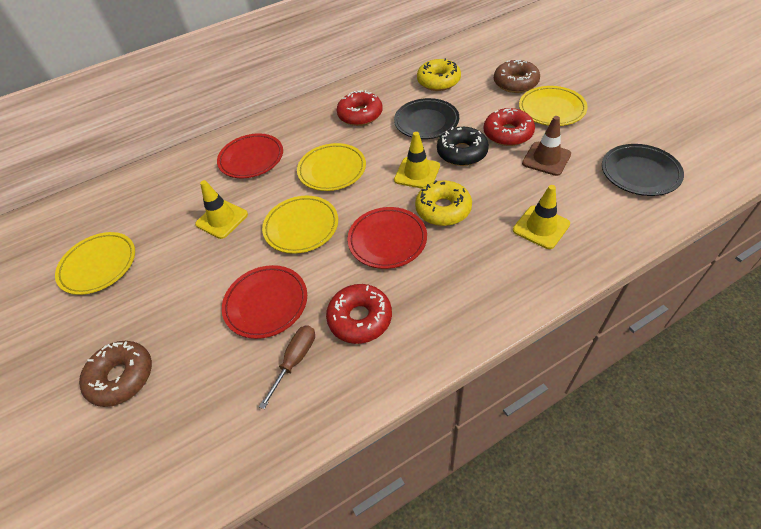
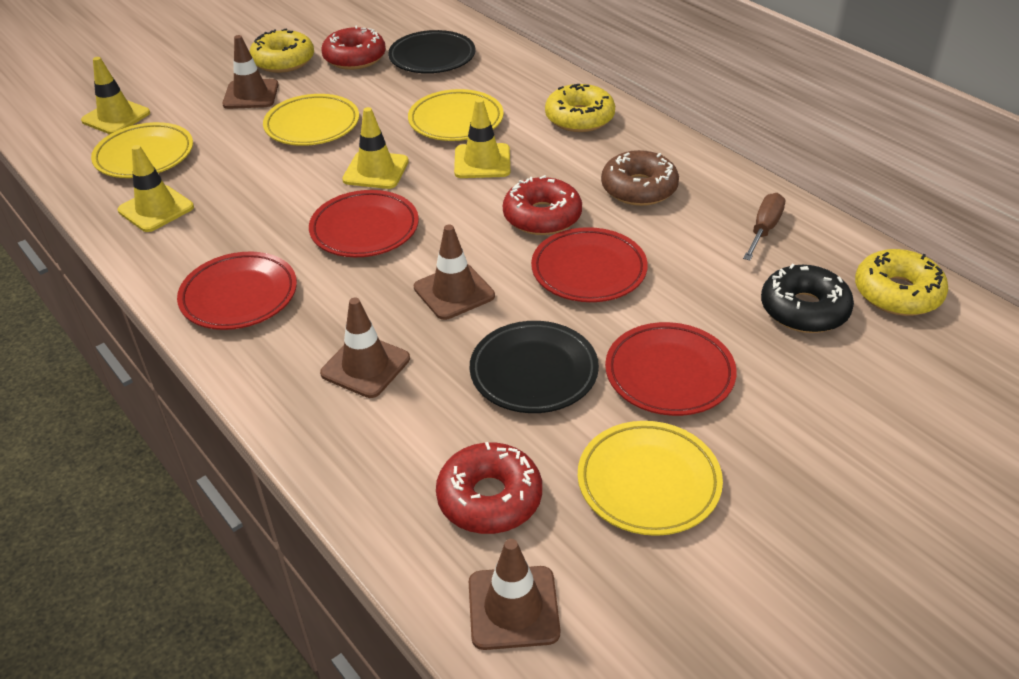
brown donut: 2 -> 1
brown traffic cone: 1 -> 4
red plate: 3 -> 4
yellow donut: 2 -> 3
yellow traffic cone: 3 -> 4

